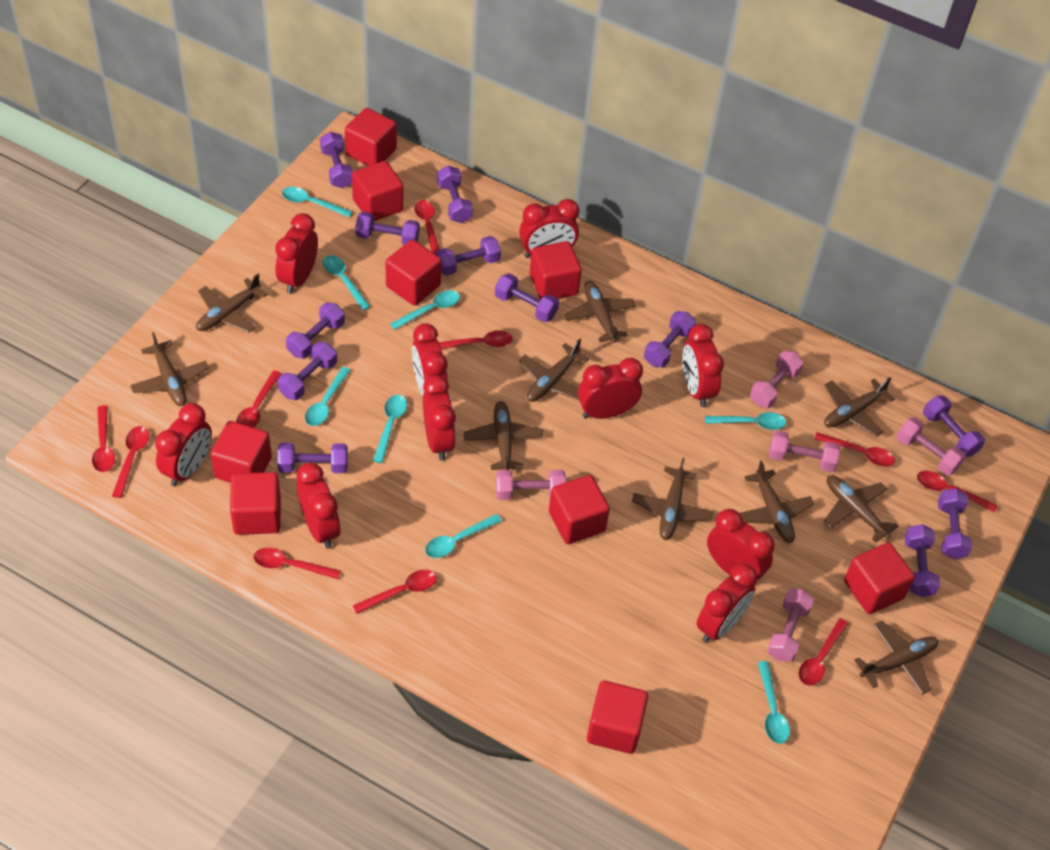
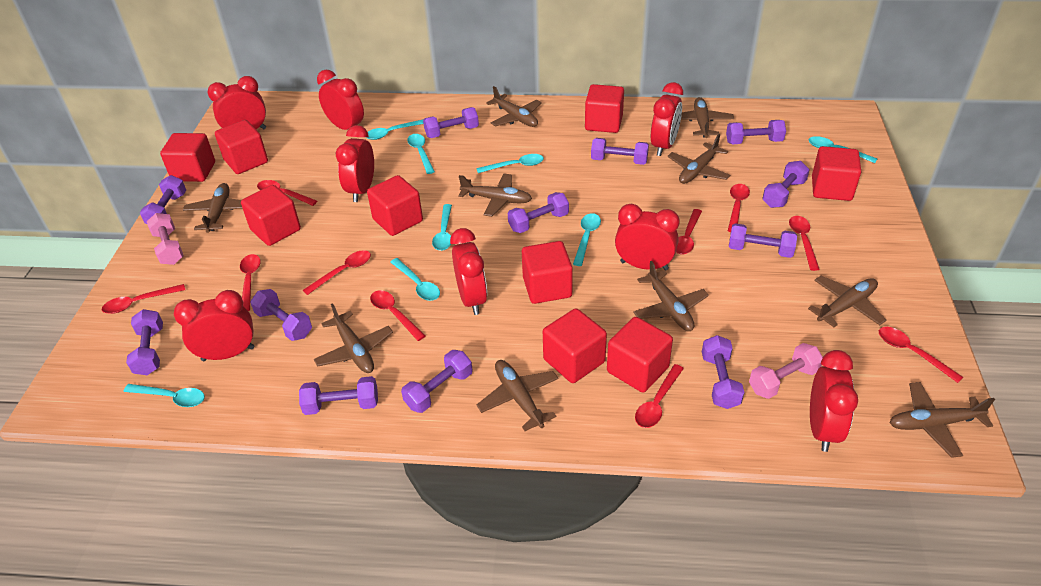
pink dumbbell: 5 -> 2
red clock: 10 -> 8

